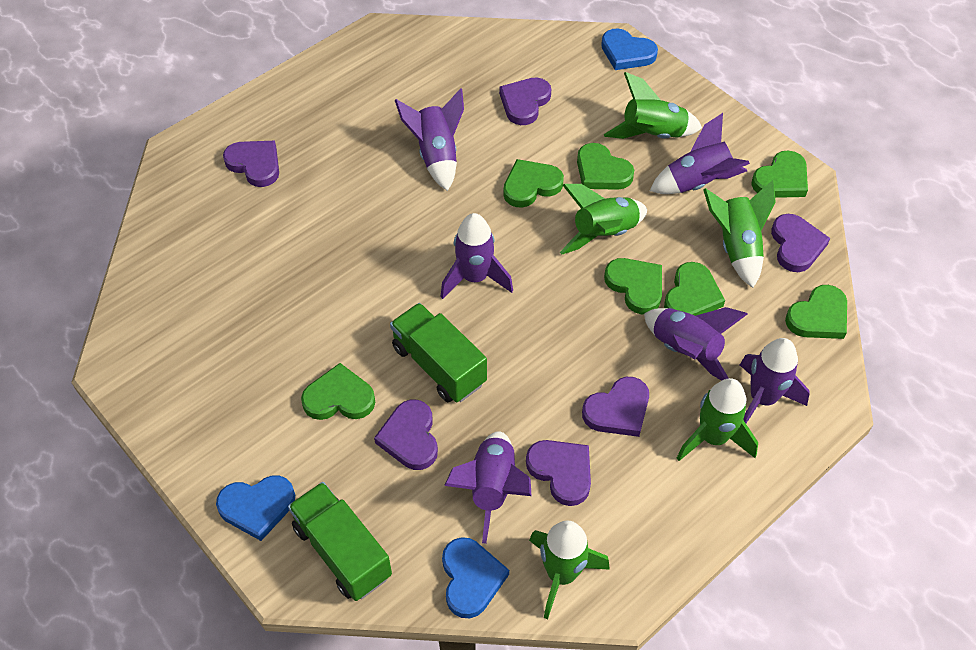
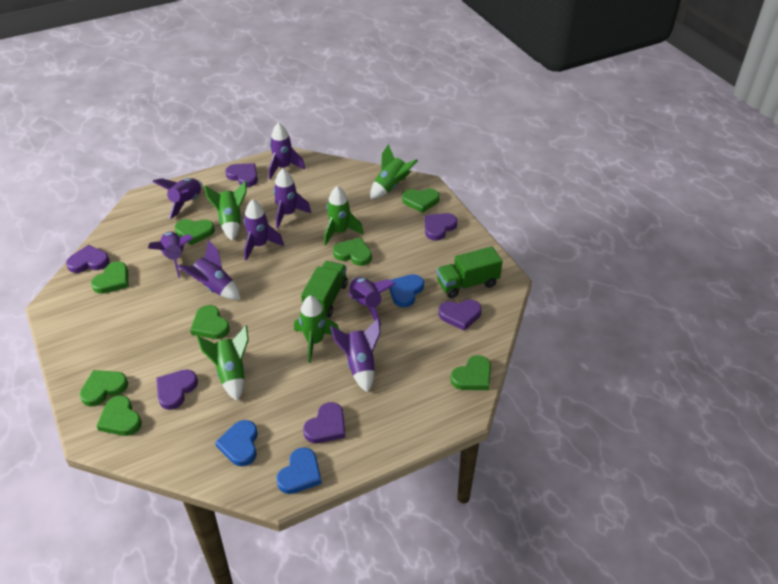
green heart: 7 -> 8
purple rocket: 6 -> 8

